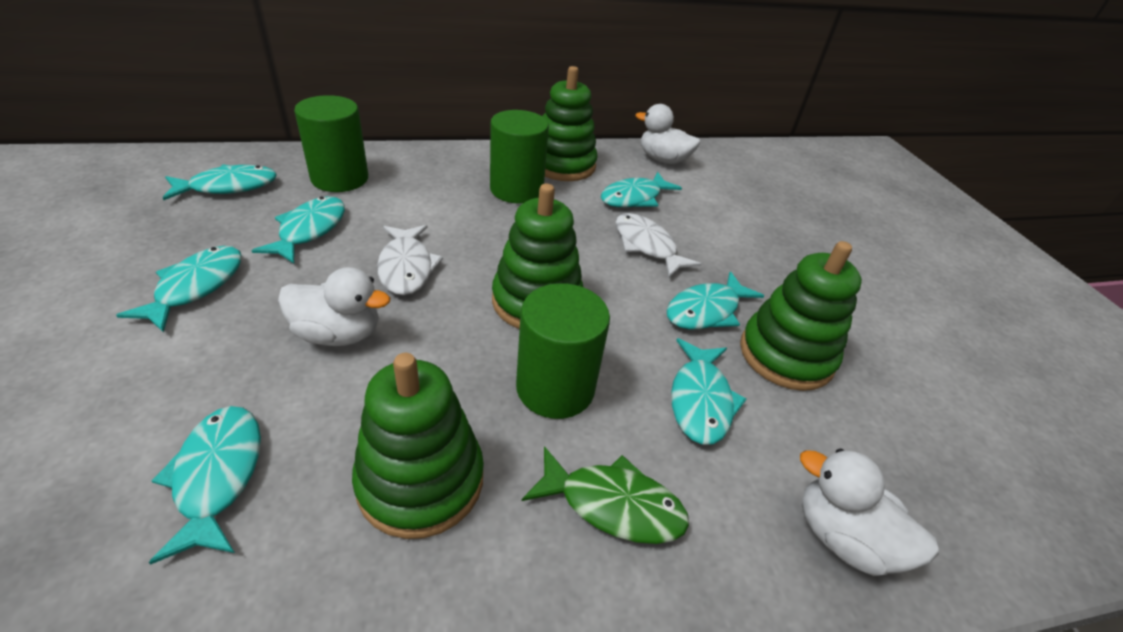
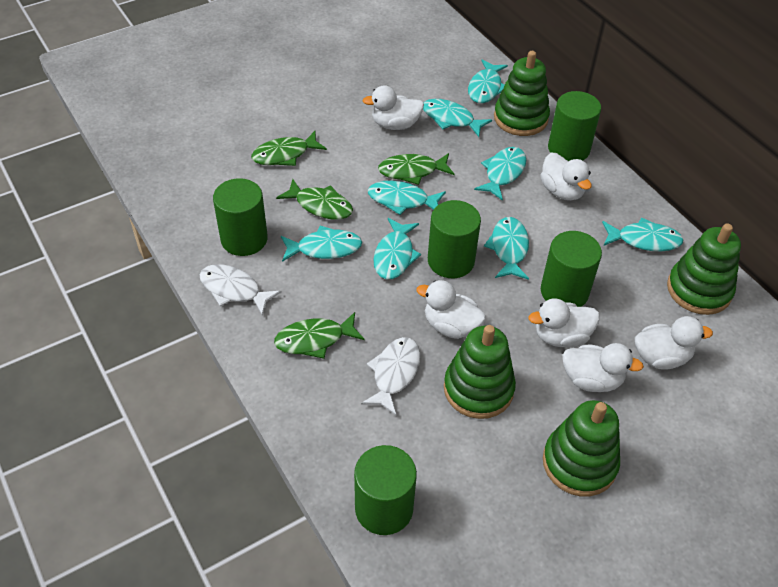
green cylinder: 3 -> 5
green fish: 1 -> 4
turquoise fish: 7 -> 8
white duck: 3 -> 6

